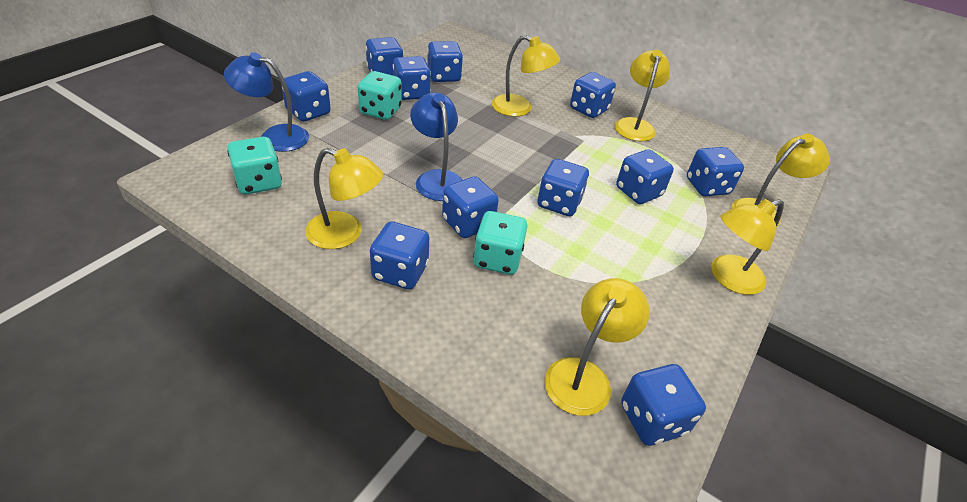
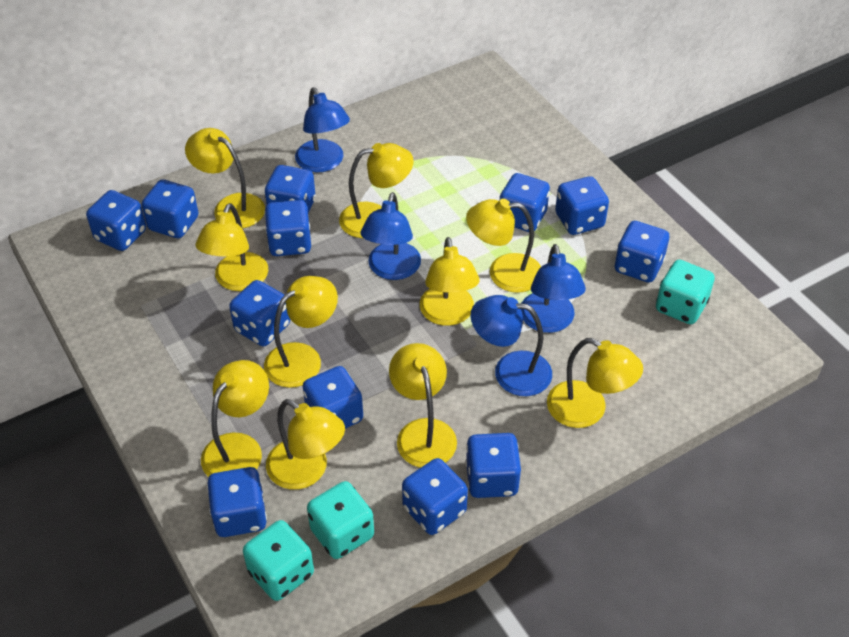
blue dice: 11 -> 12
blue lamp: 2 -> 4
yellow lamp: 6 -> 10

